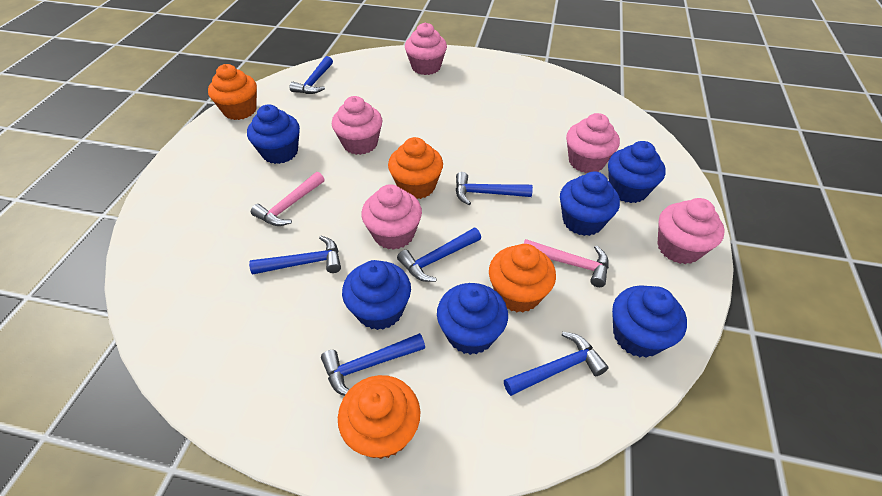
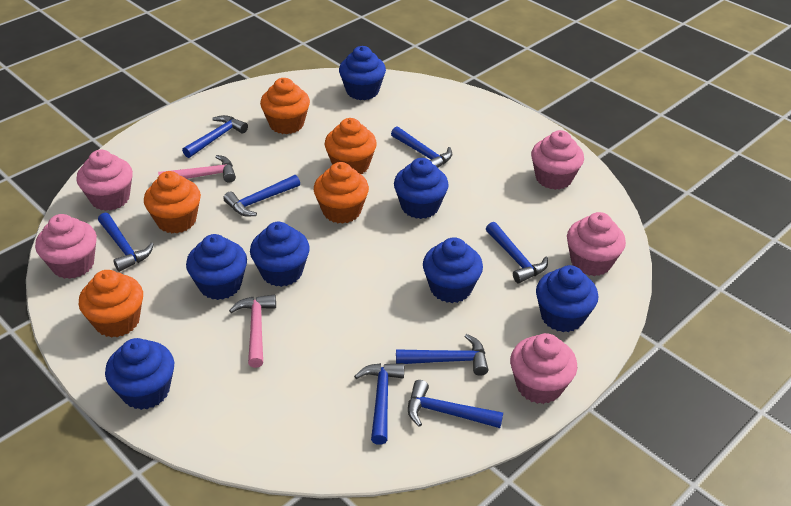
blue cupcake: 6 -> 7
blue hammer: 6 -> 8
orange cupcake: 4 -> 5

